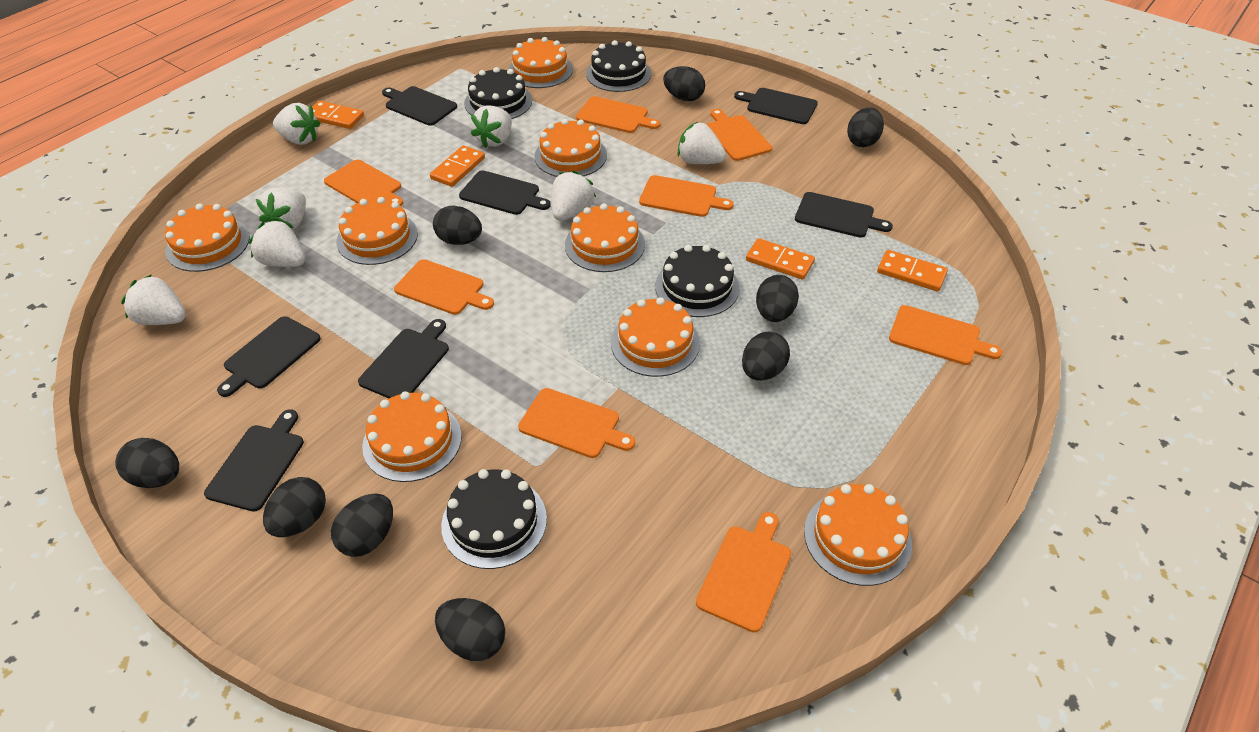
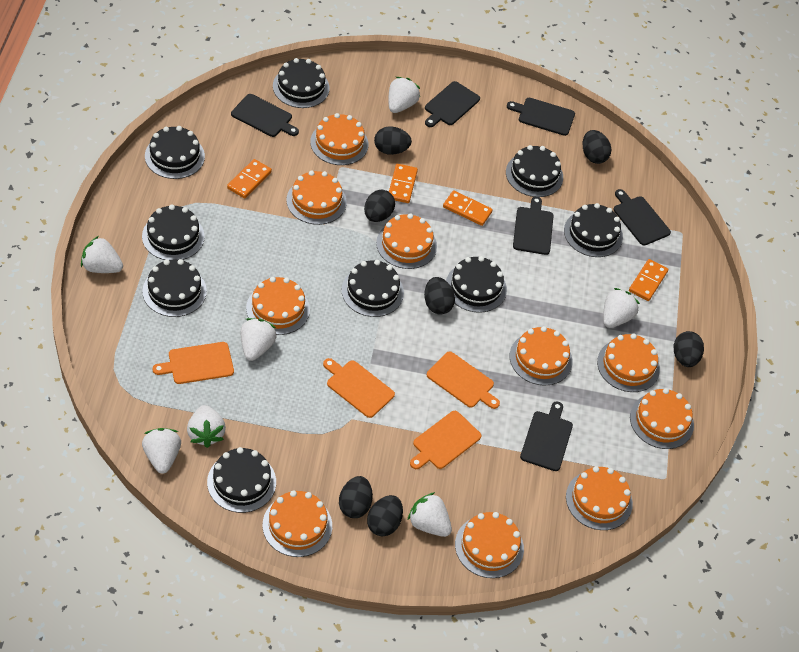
black cake: 4 -> 9
black cutting board: 7 -> 6
black egg: 9 -> 7
orange cake: 8 -> 10
orange cutting board: 8 -> 4

